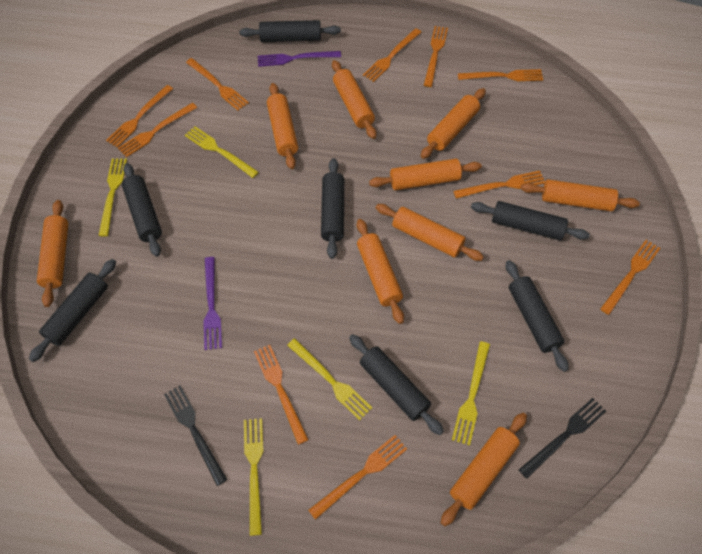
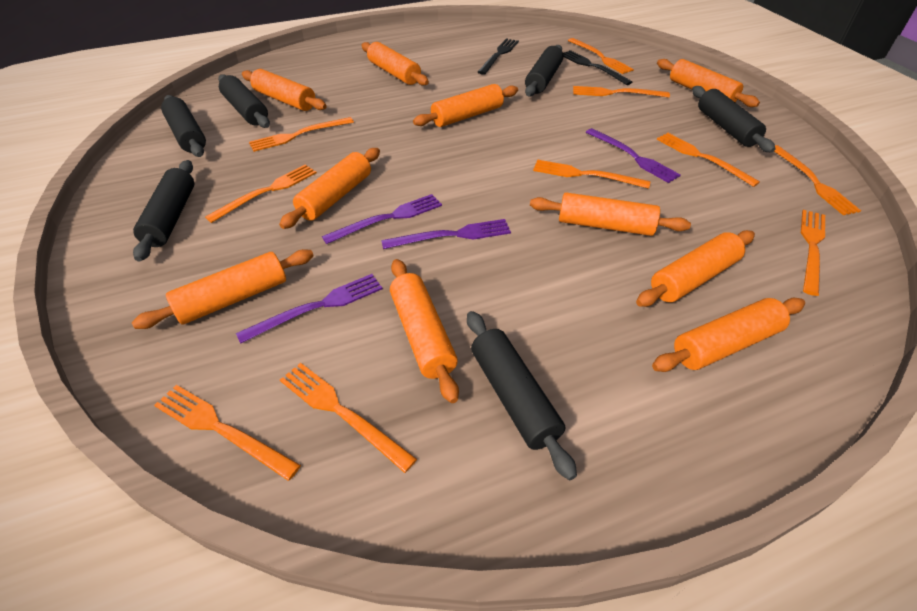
black rolling pin: 7 -> 6
orange rolling pin: 9 -> 10
purple fork: 2 -> 4
yellow fork: 5 -> 0

